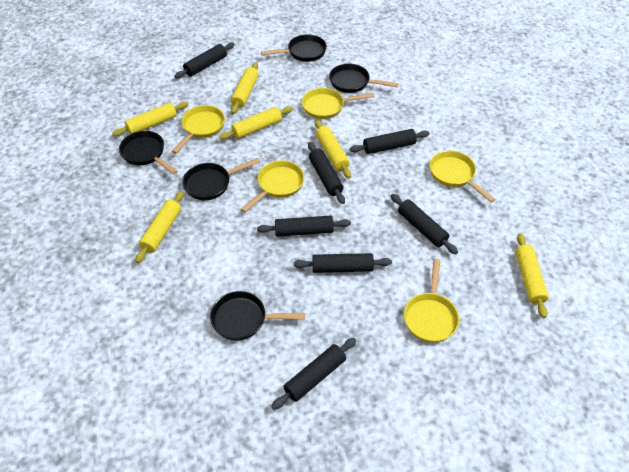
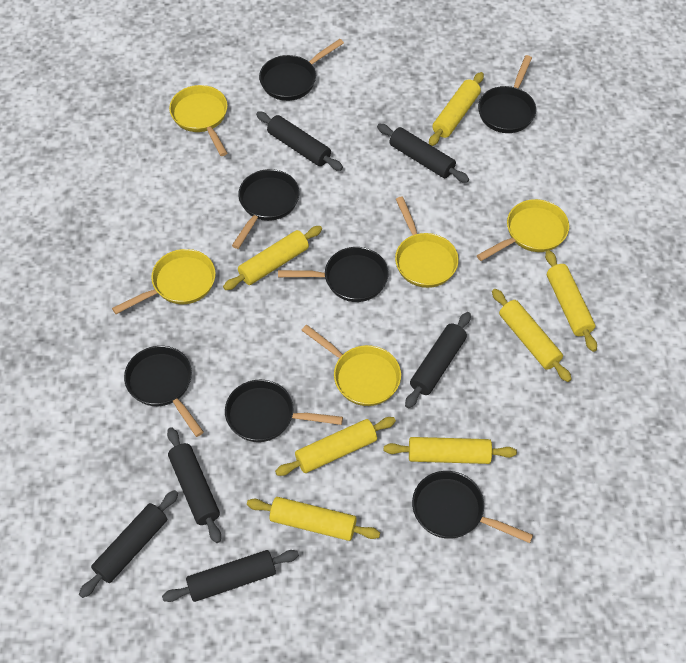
black pan: 5 -> 7
black rolling pin: 7 -> 6
yellow rolling pin: 6 -> 7

